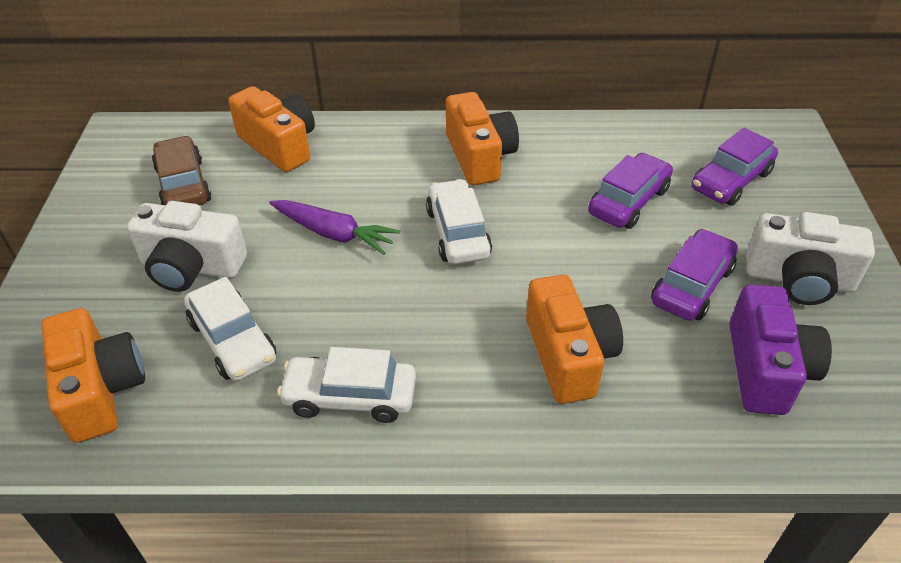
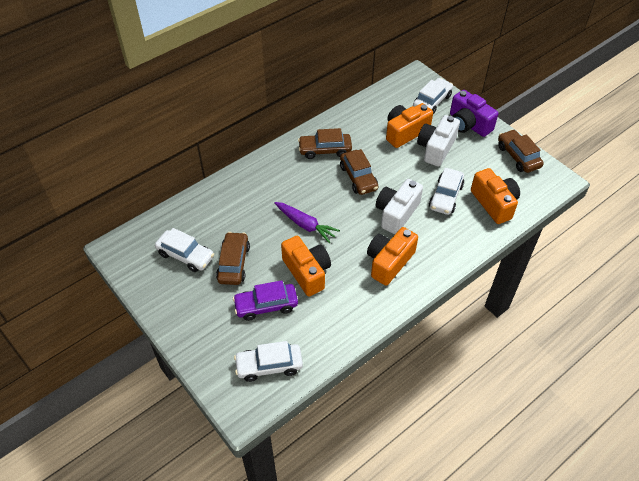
brown car: 1 -> 4
purple car: 3 -> 1
white car: 3 -> 4

